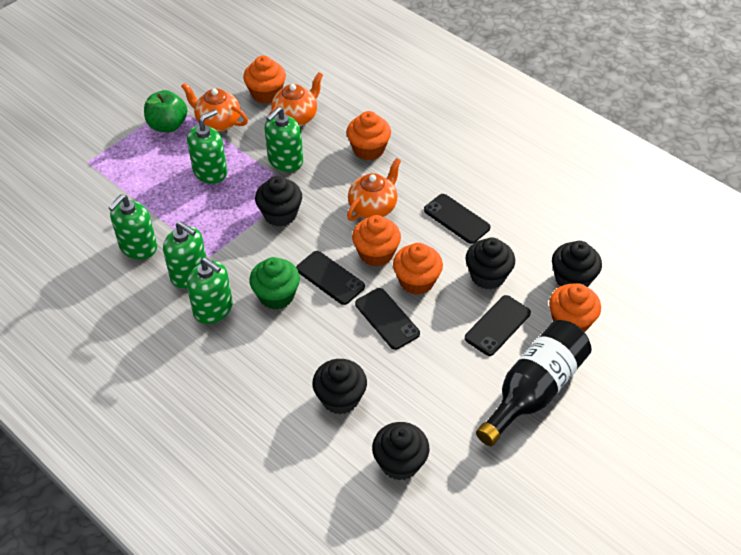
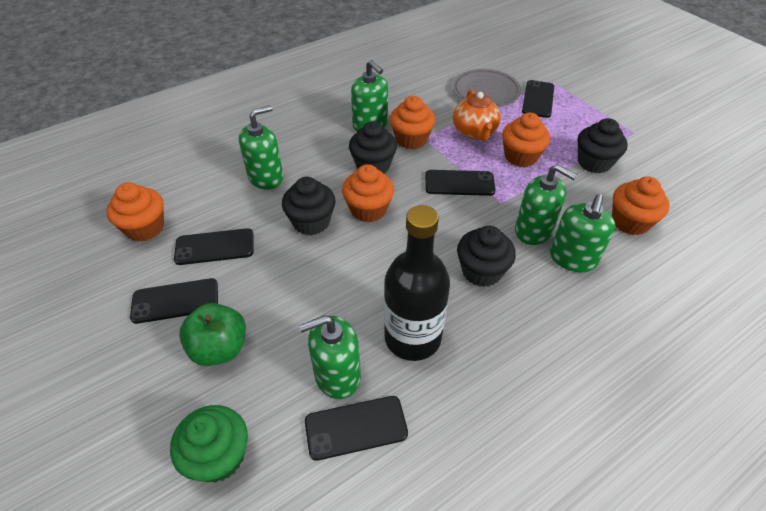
black cupcake: 5 -> 4
black phone: 4 -> 5
grey plate: 0 -> 1
orange teapot: 3 -> 1

